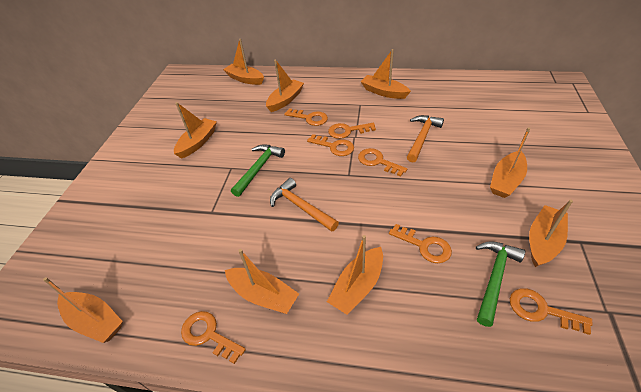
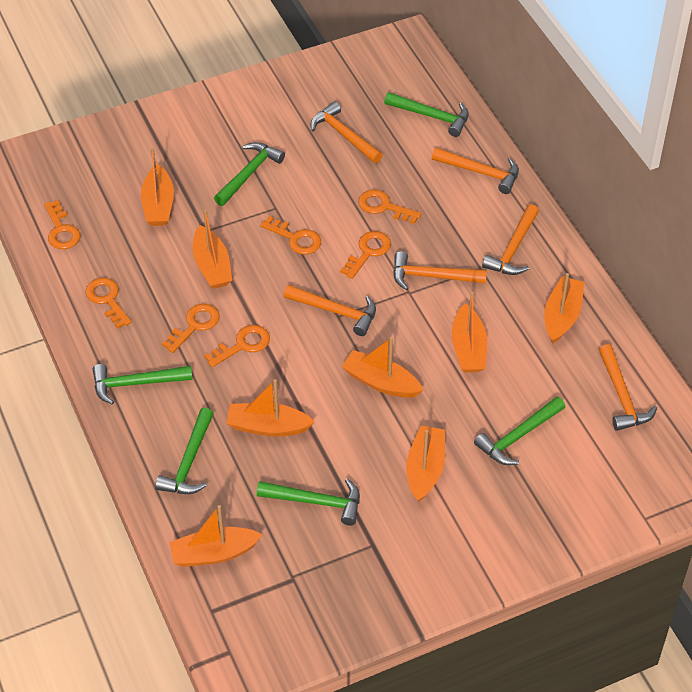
green hammer: 2 -> 6
orange boat: 9 -> 8
orange hammer: 2 -> 6

